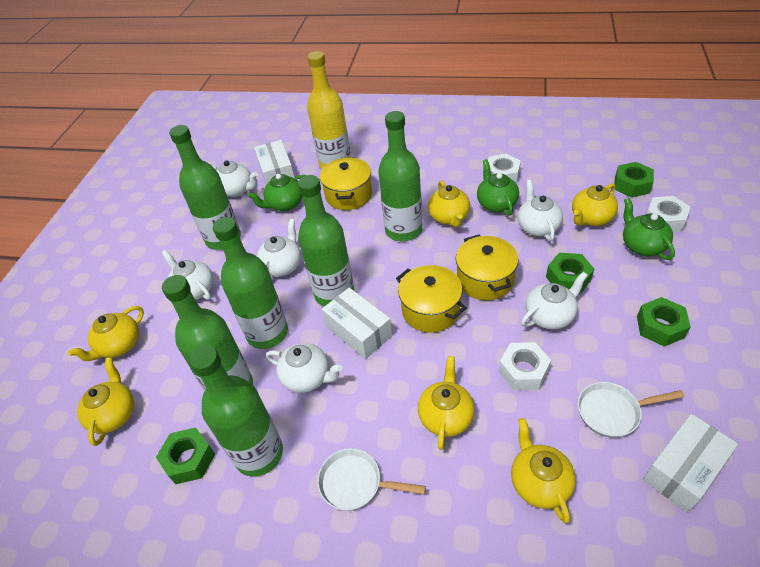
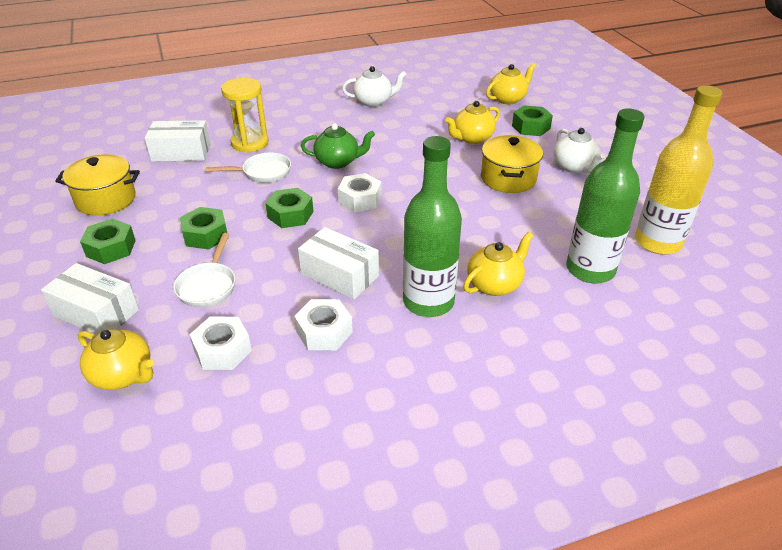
green bottle: 6 -> 2
green teapot: 3 -> 1
white teapot: 6 -> 2
yellow hourglass: 0 -> 1
yellow pot: 3 -> 2
yellow teapot: 6 -> 4

